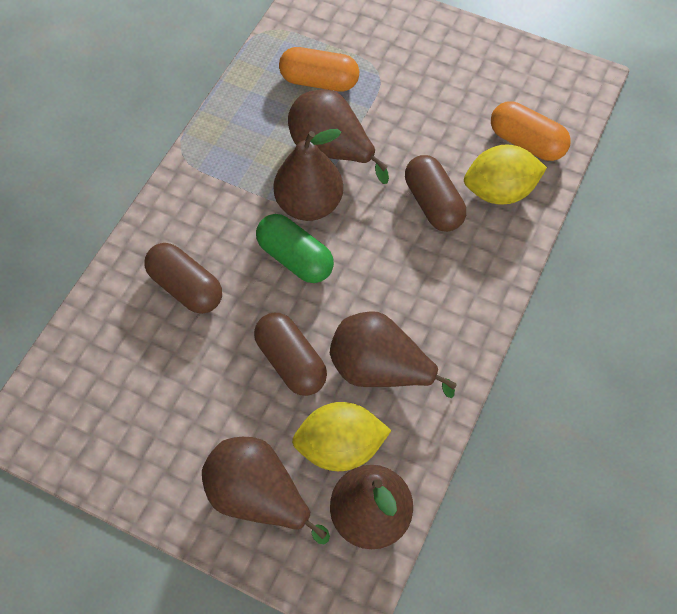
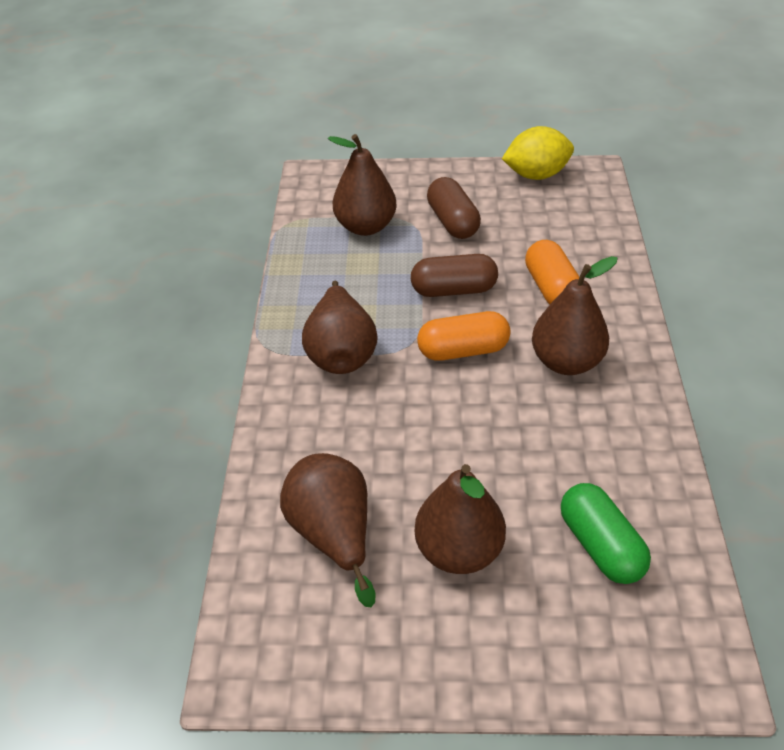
brown capsule: 3 -> 2
yellow lemon: 2 -> 1

